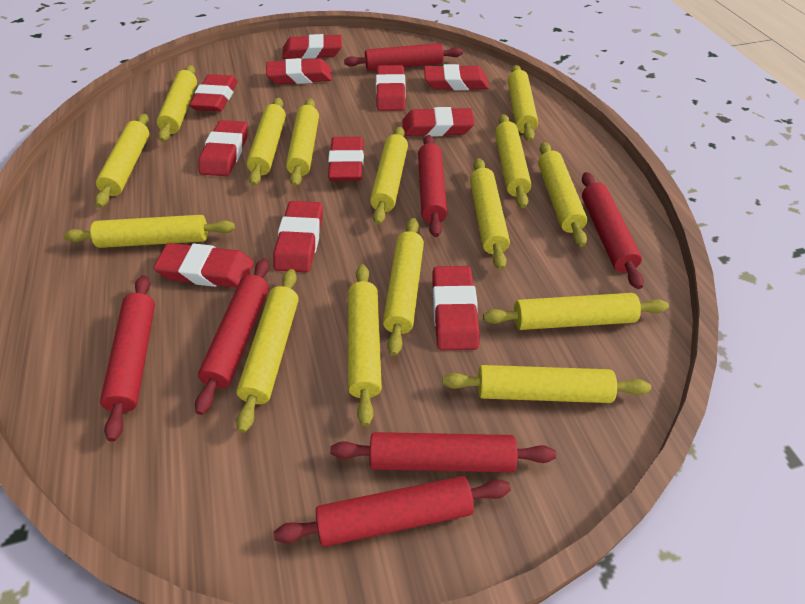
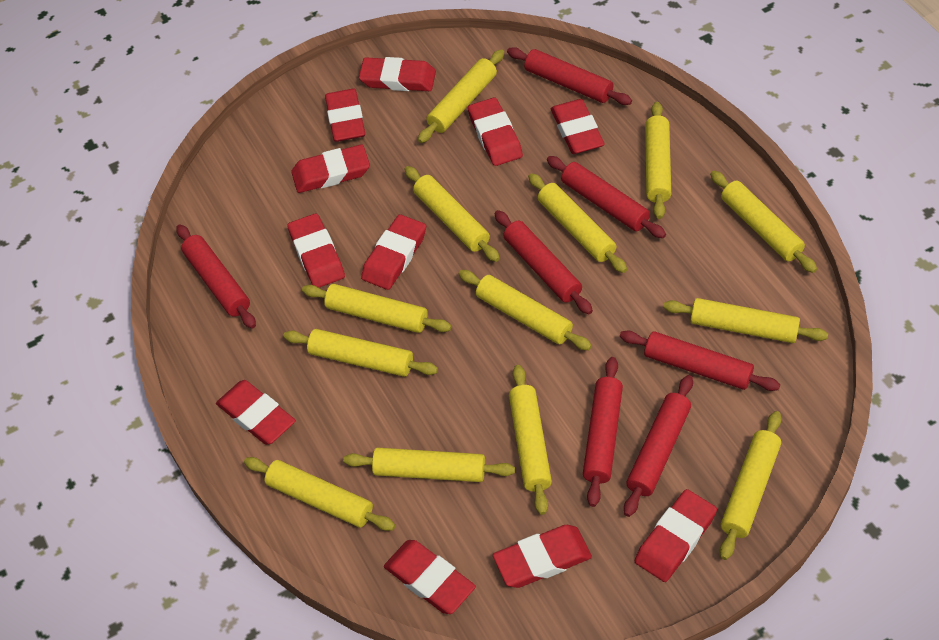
yellow rolling pin: 15 -> 13

